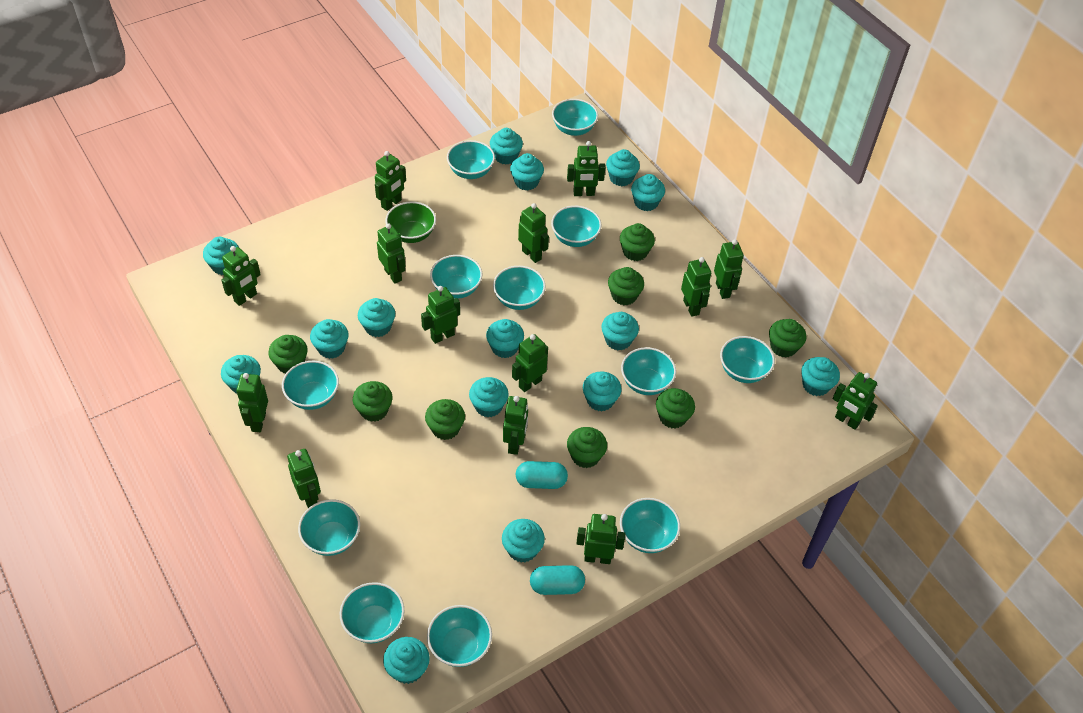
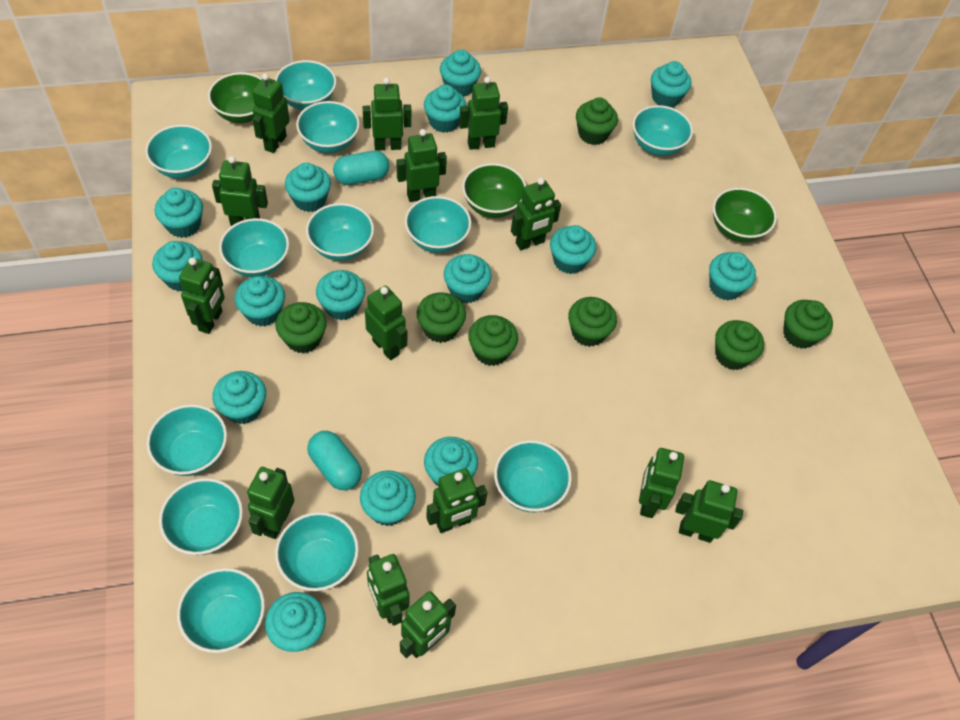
green bowl: 1 -> 3
green cupcake: 8 -> 7

